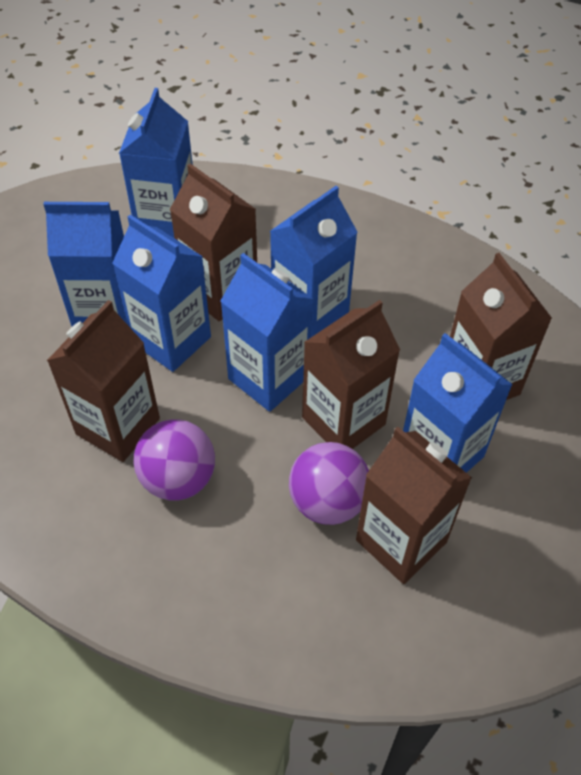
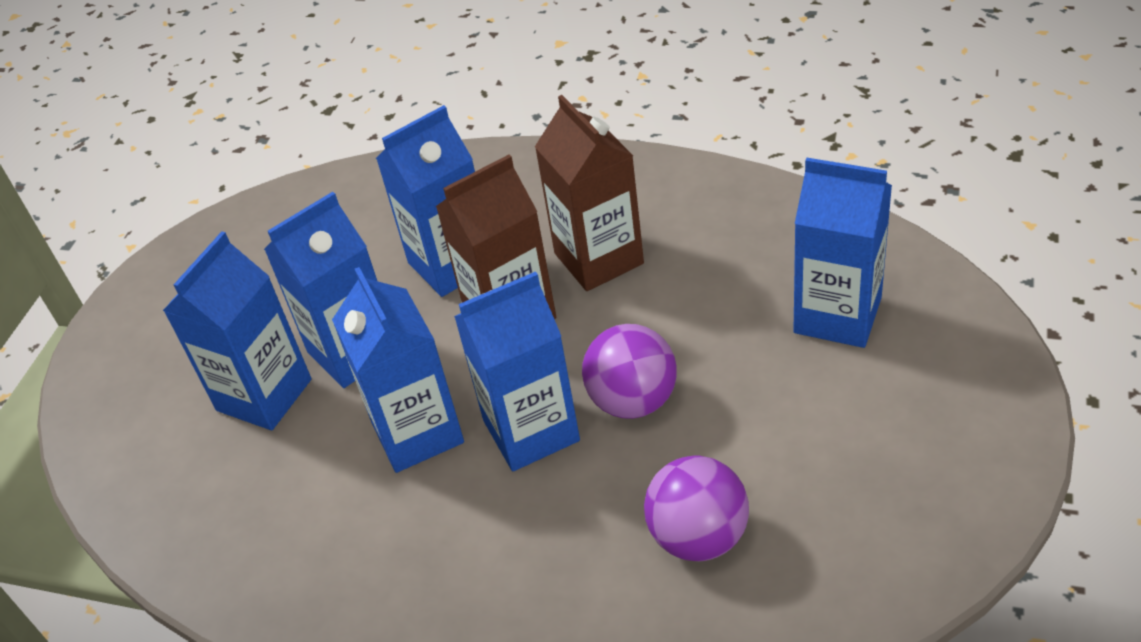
brown carton: 5 -> 2

